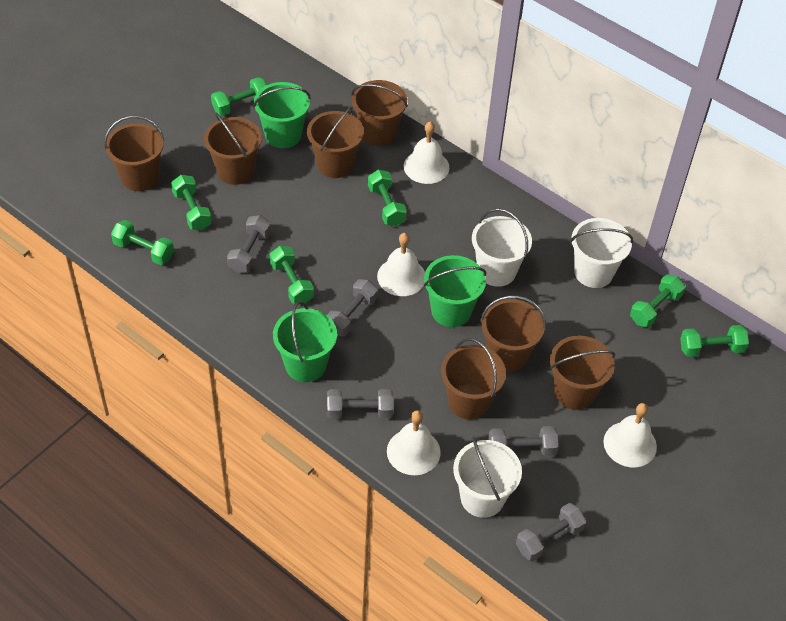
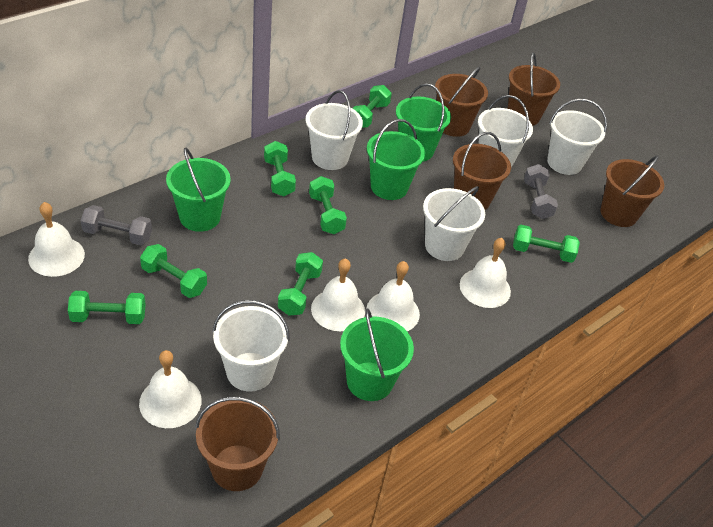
brown bucket: 7 -> 5
green bucket: 3 -> 4
grey dumbbell: 5 -> 2
white bell: 4 -> 5
white bucket: 3 -> 5

